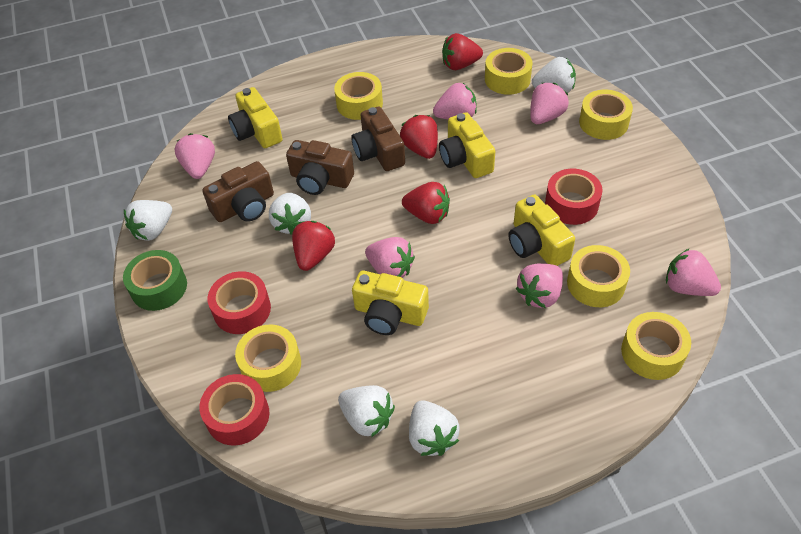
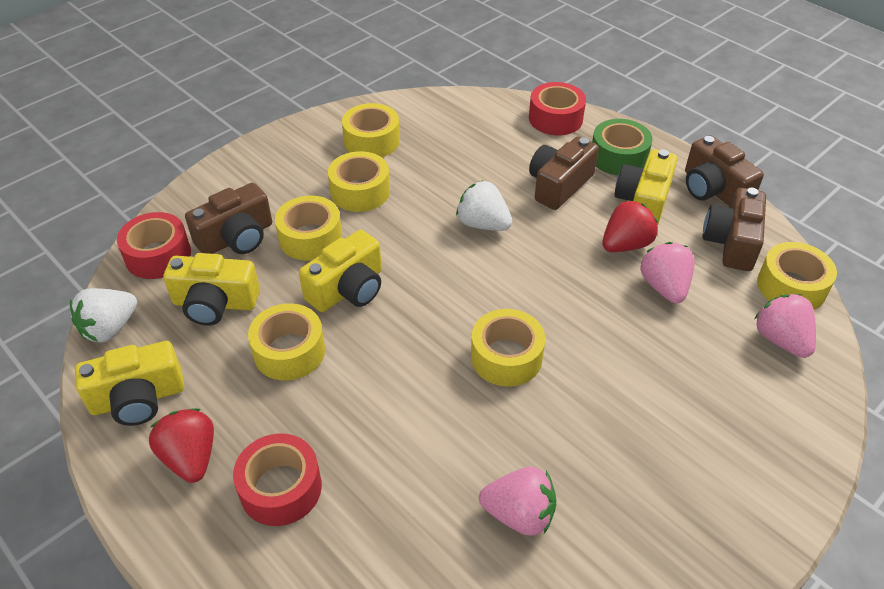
brown camera: 3 -> 4
pink strawberry: 6 -> 3
red strawberry: 4 -> 2
white strawberry: 5 -> 2

